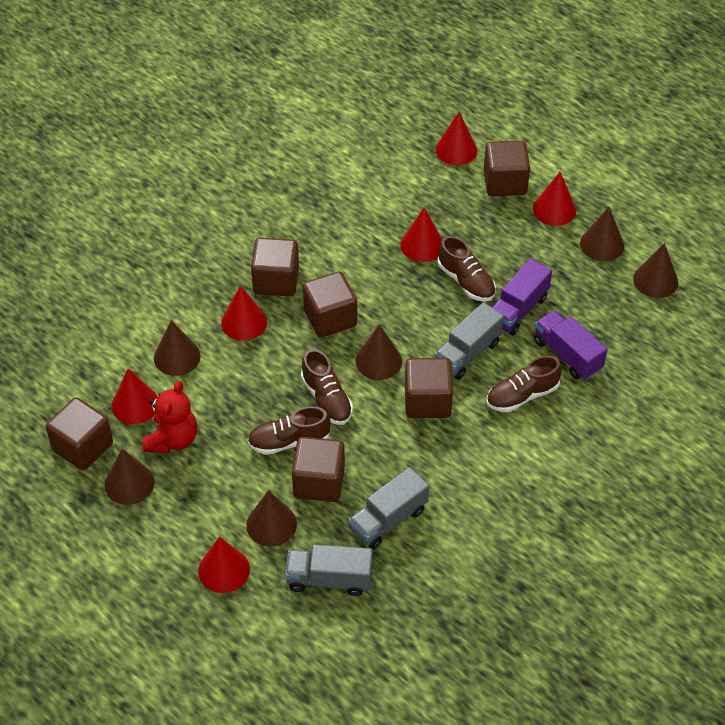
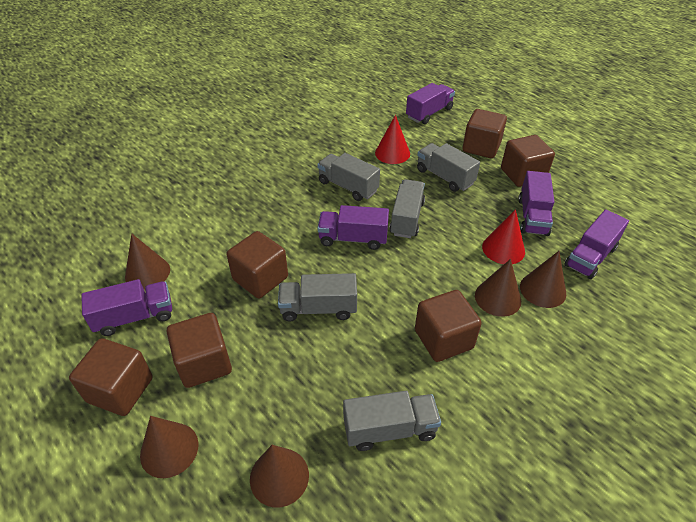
brown cone: 6 -> 5
brown shoe: 4 -> 0
grey truck: 3 -> 5
purple truck: 2 -> 5
red cone: 6 -> 2
red teddy bear: 1 -> 0

